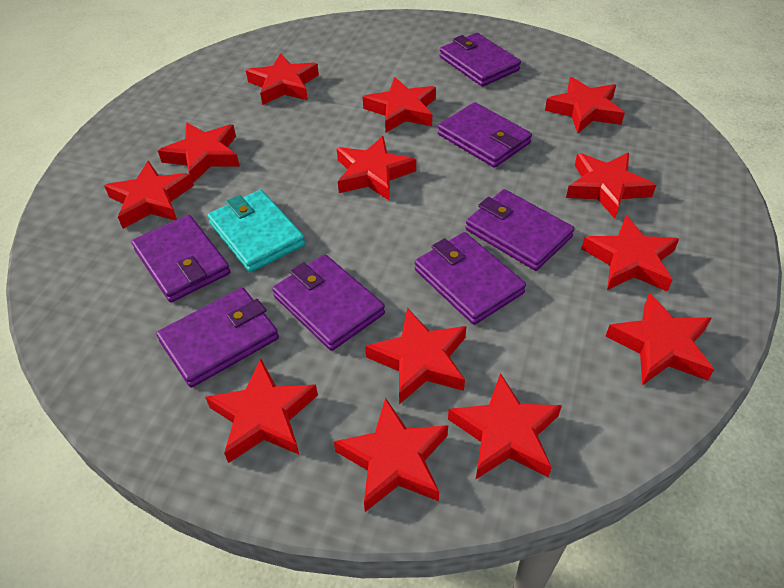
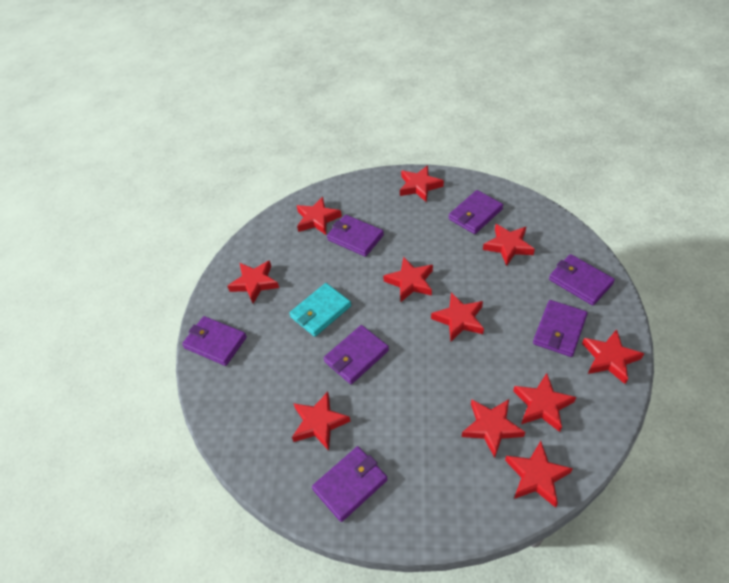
red star: 13 -> 11

